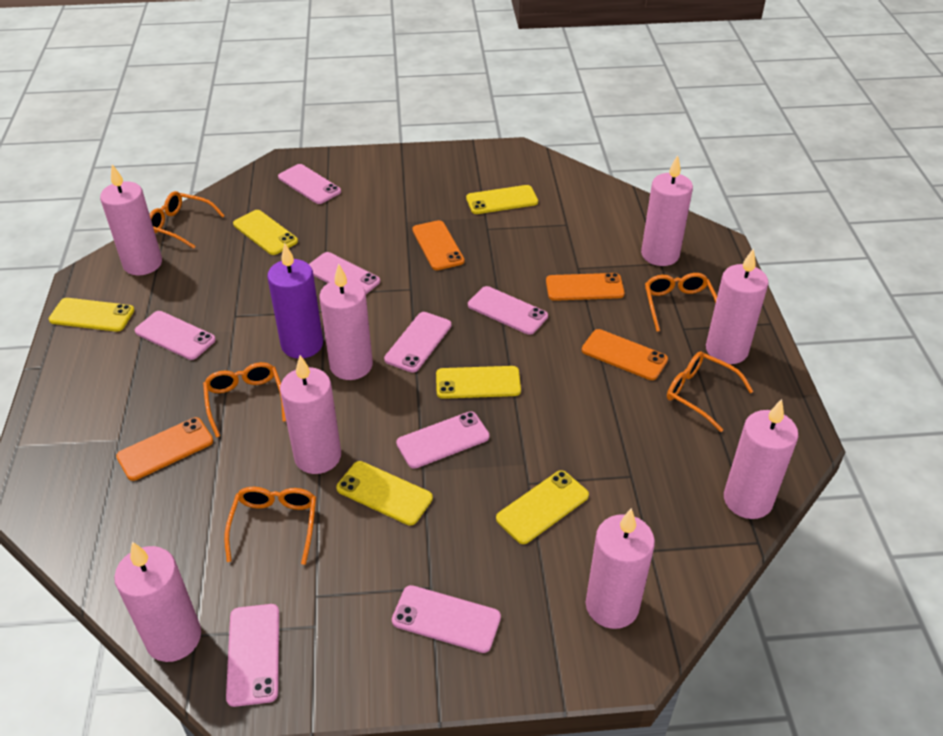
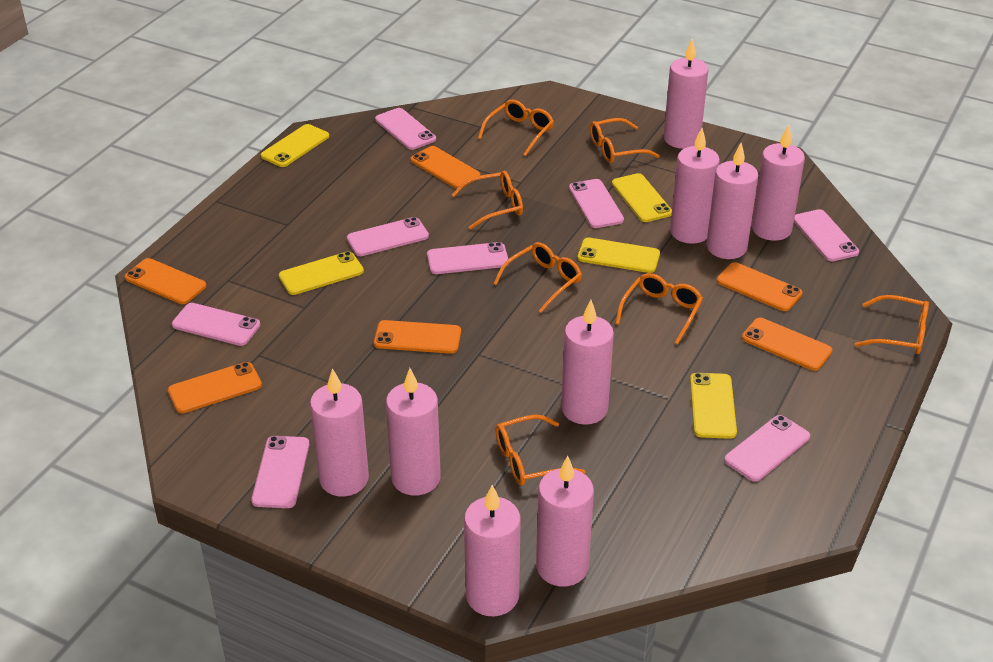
orange glasses: 5 -> 7
orange phone: 4 -> 6
pink candle: 8 -> 9
purple candle: 1 -> 0
yellow phone: 6 -> 5

